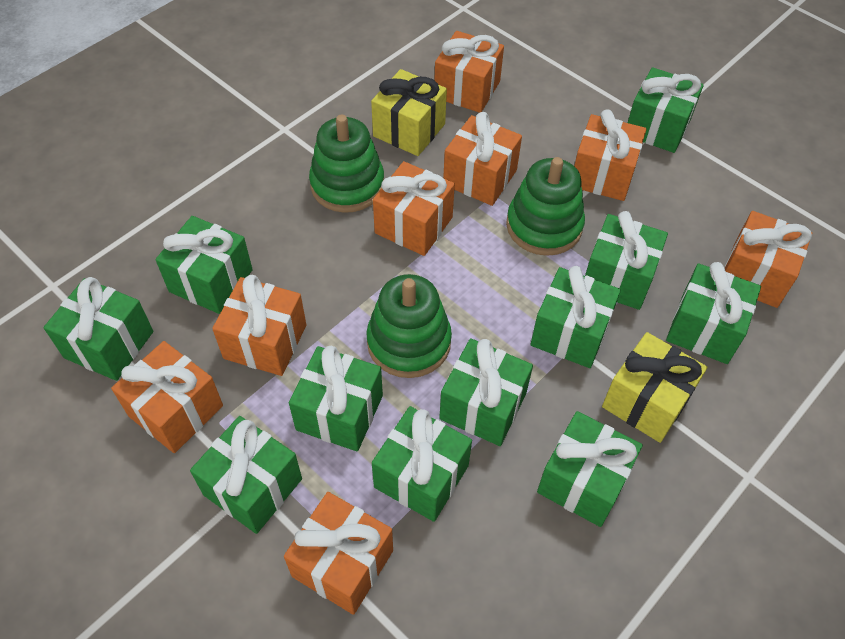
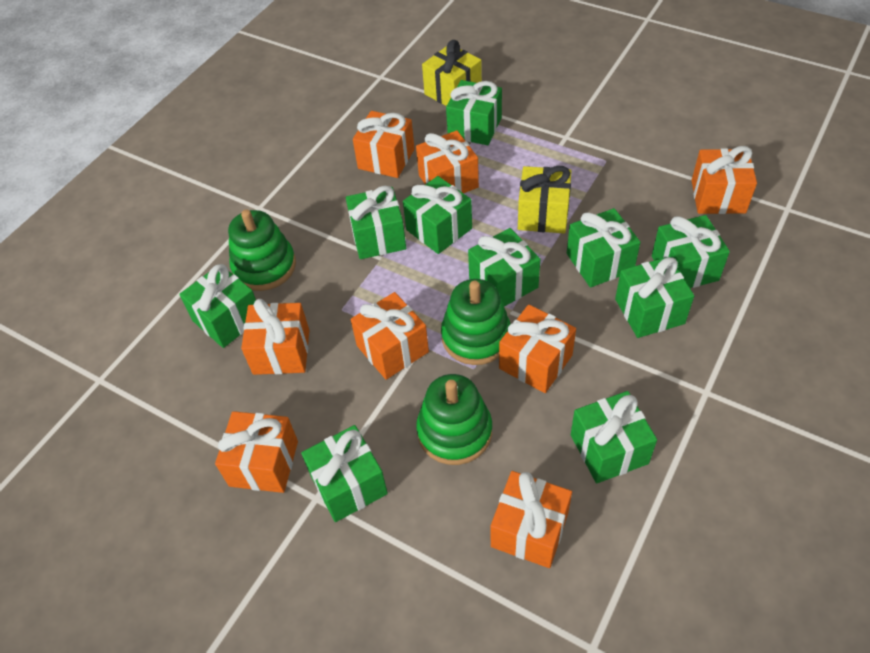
green gift: 11 -> 10

